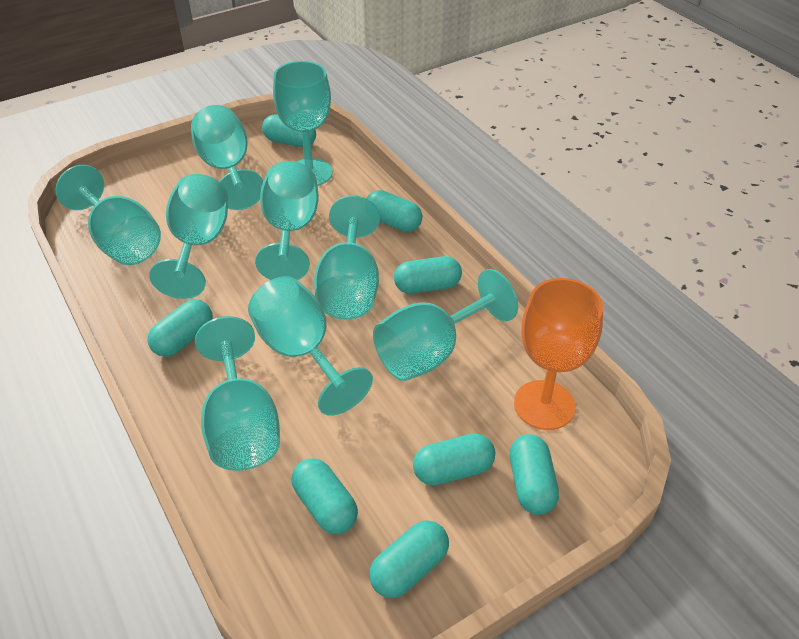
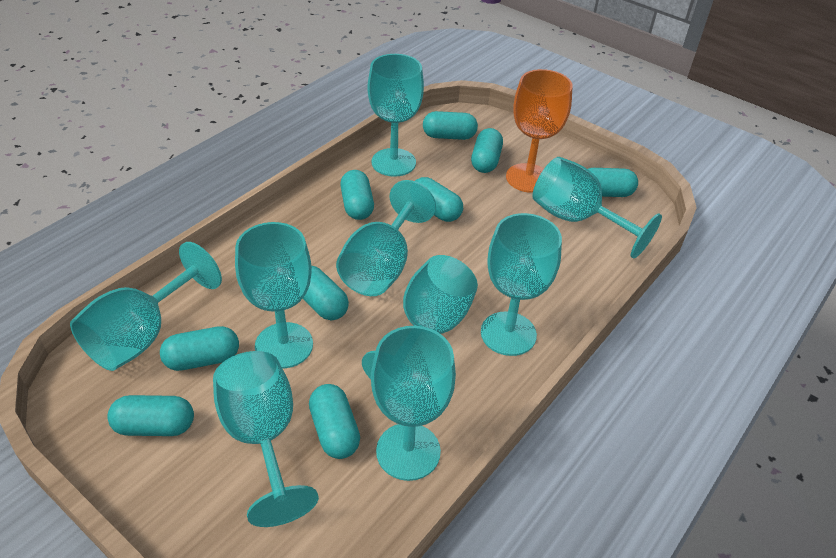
turquoise capsule: 8 -> 9

